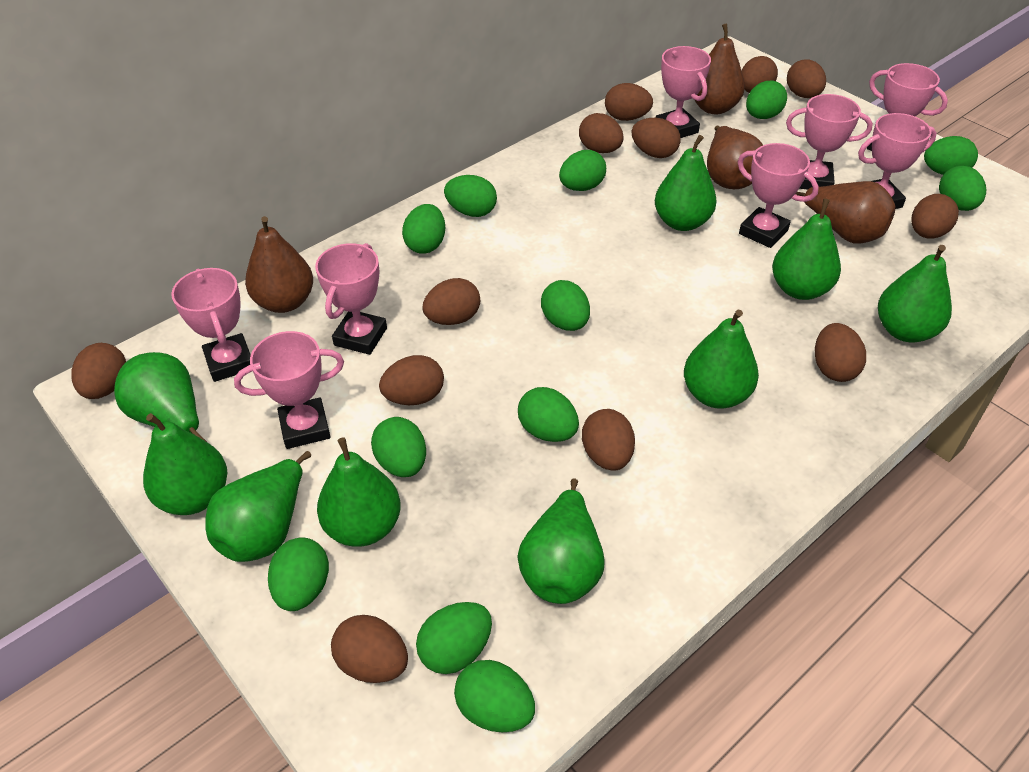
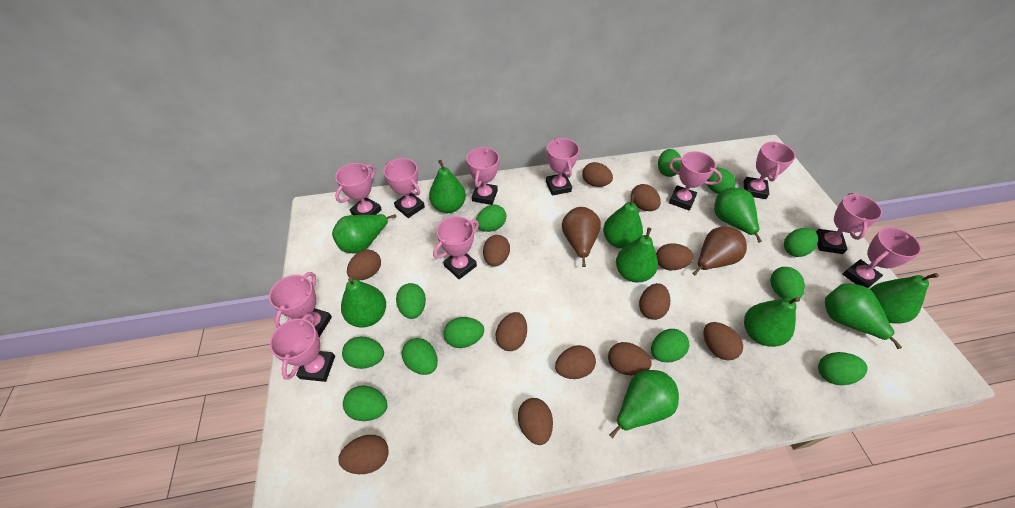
brown pear: 4 -> 2
green pear: 9 -> 10
pink trophy: 8 -> 11

